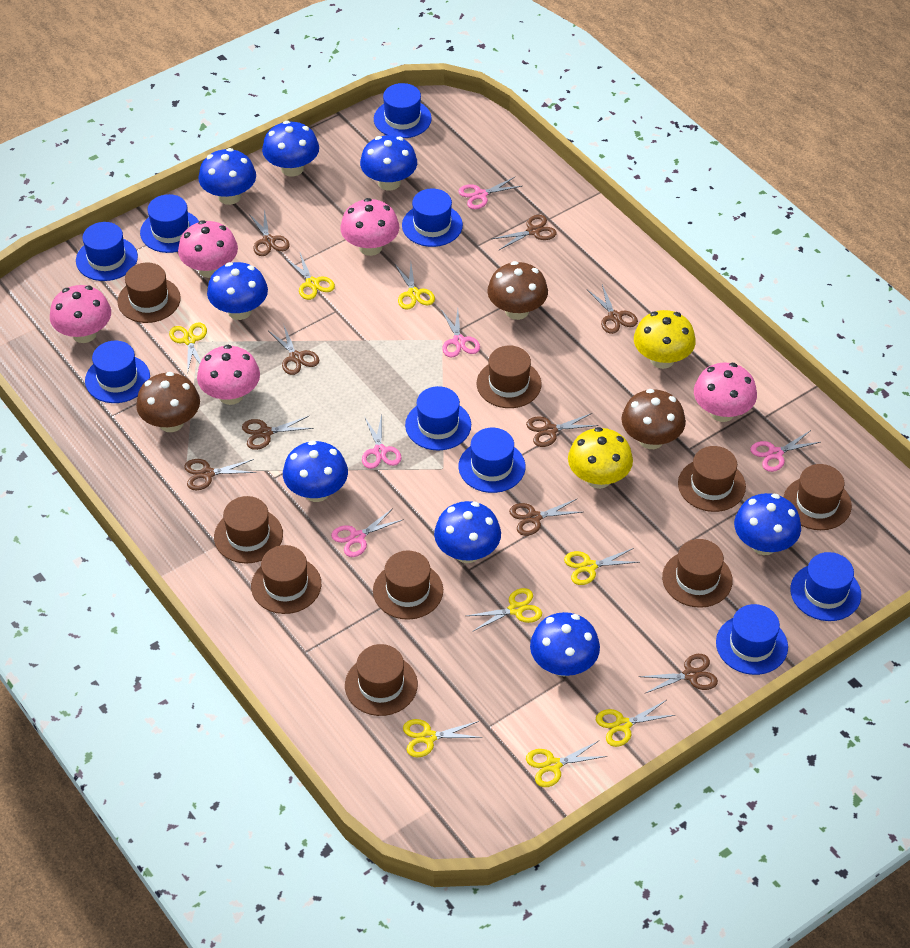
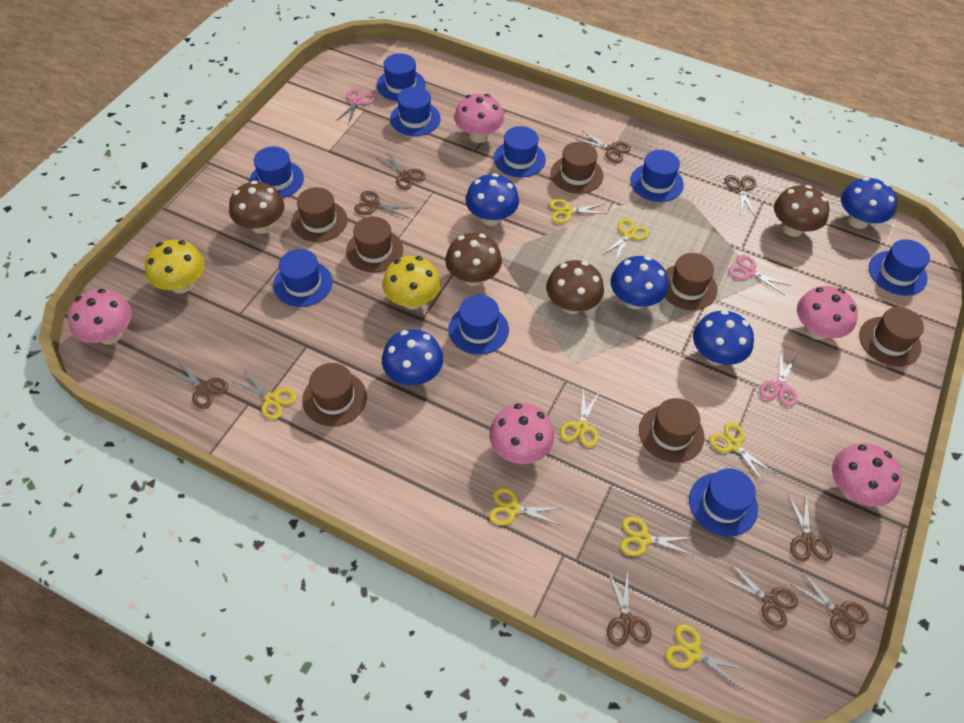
blue mushroom: 8 -> 5
brown hat: 9 -> 7
brown mushroom: 3 -> 4
pink scissors: 5 -> 3

